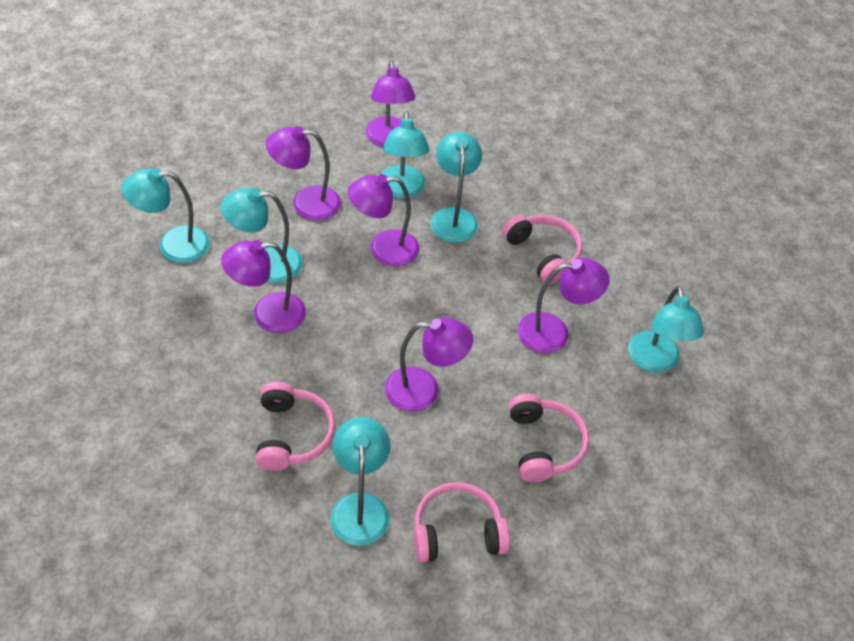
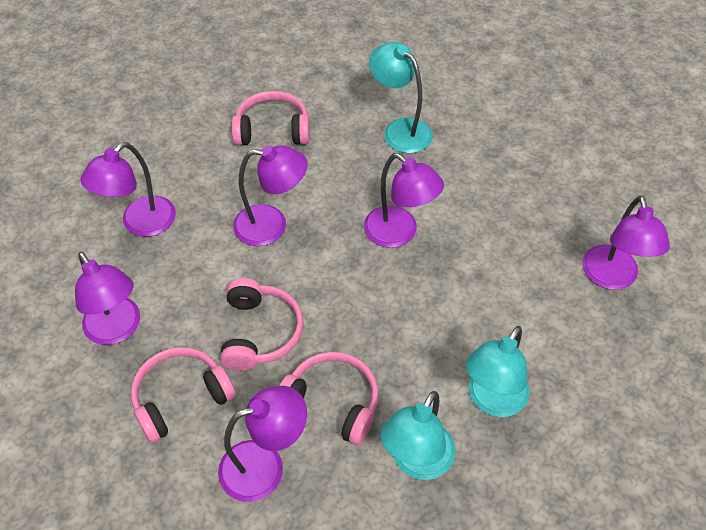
turquoise lamp: 6 -> 3

